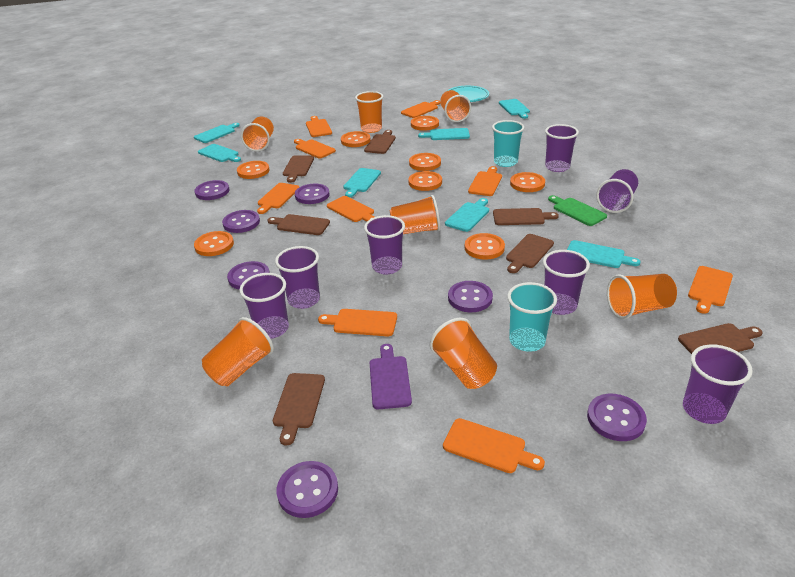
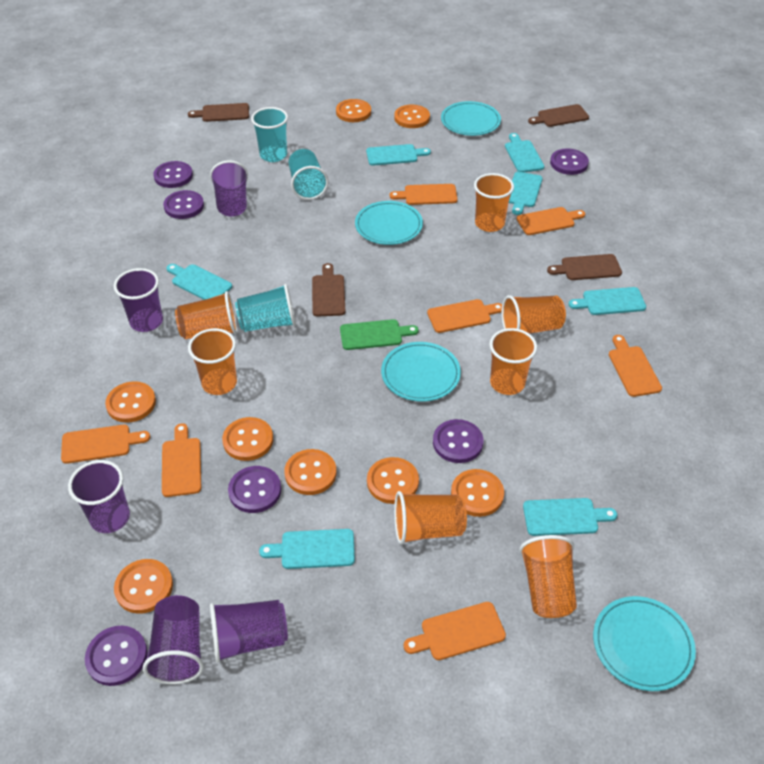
brown cutting board: 7 -> 4
orange cutting board: 9 -> 7
purple button: 7 -> 6
purple cup: 7 -> 5
purple cutting board: 1 -> 0
turquoise cup: 2 -> 3
turquoise plate: 1 -> 4

